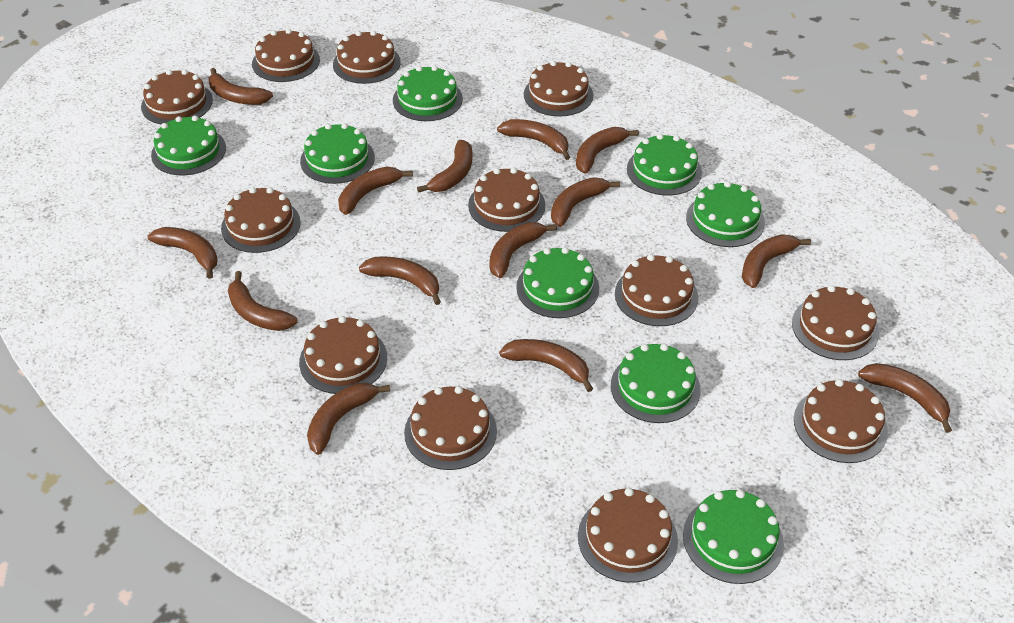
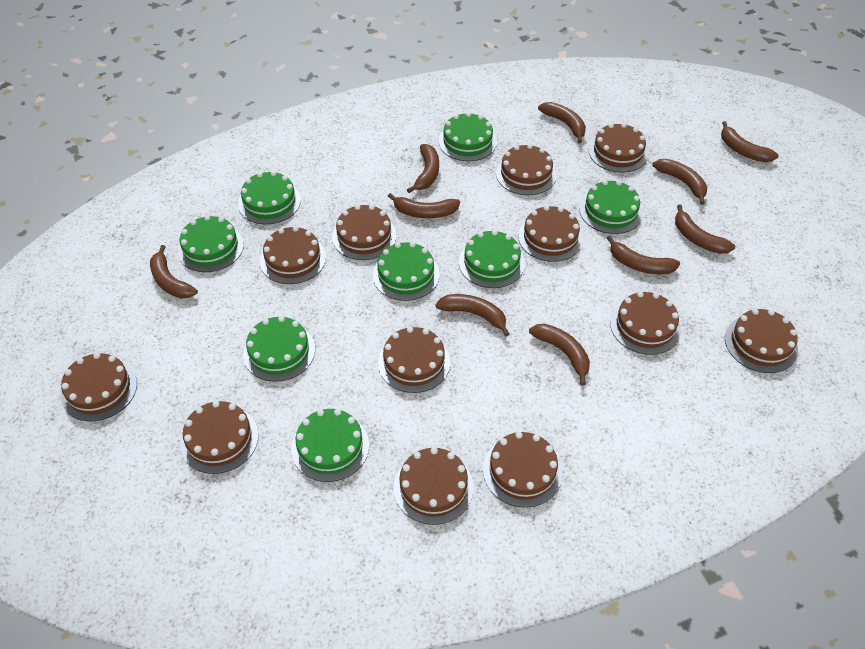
brown banana: 14 -> 10

